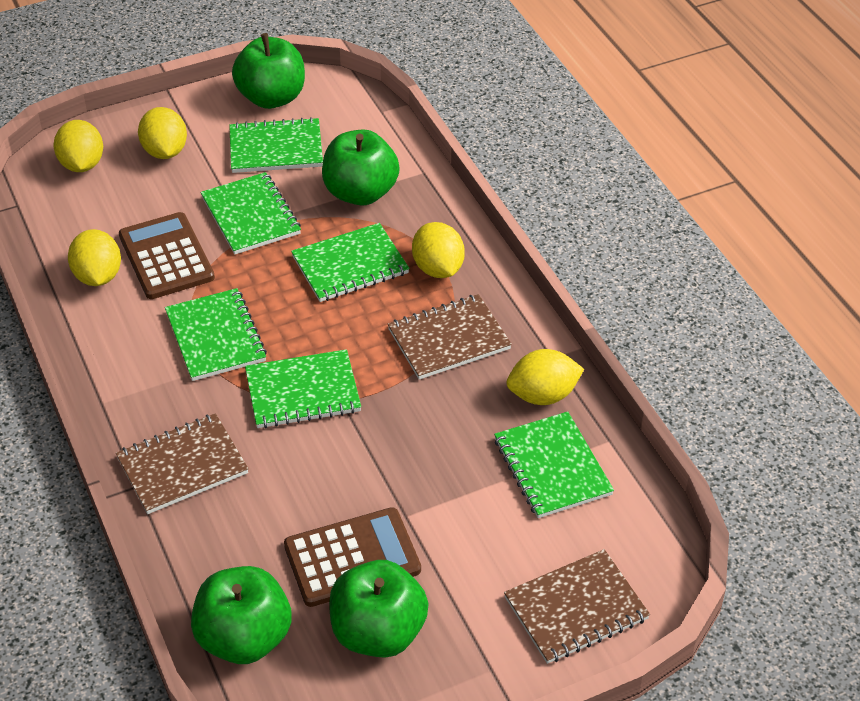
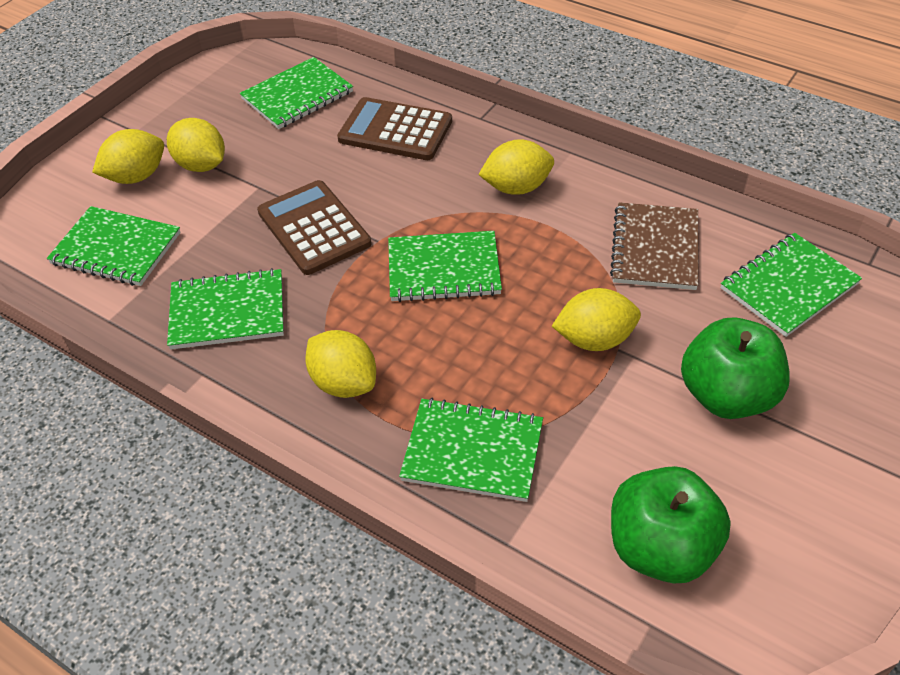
brown notebook: 3 -> 1
green apple: 4 -> 2

